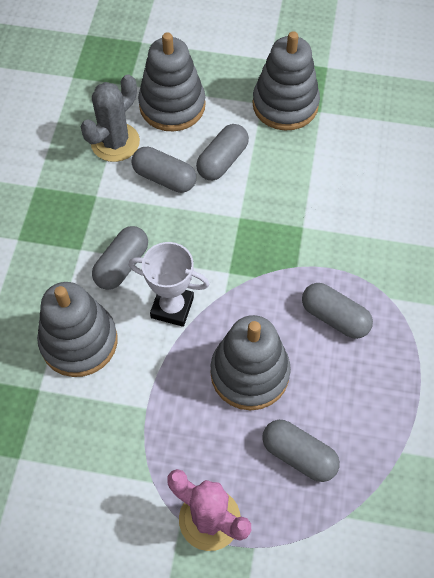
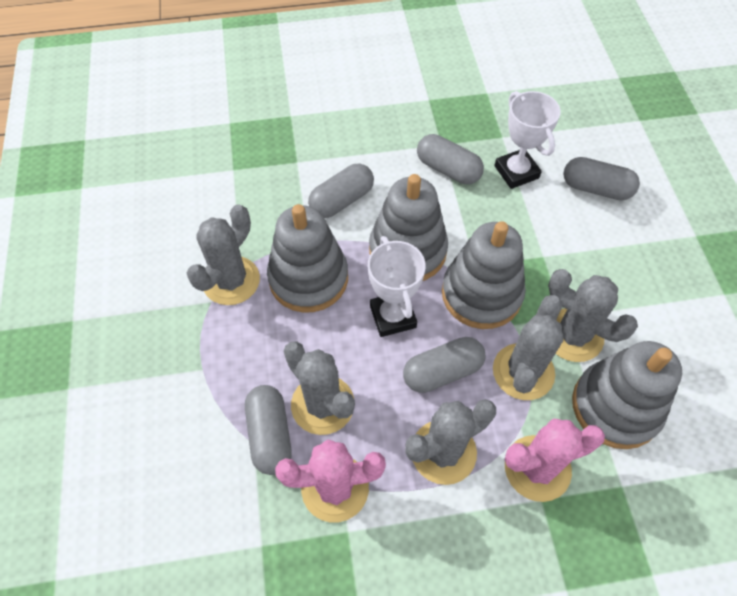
grey cactus: 1 -> 5
pink cactus: 1 -> 2
white trophy: 1 -> 2

